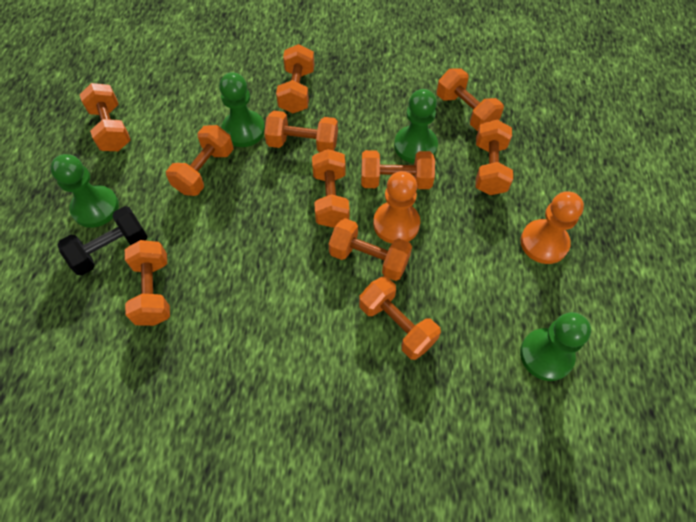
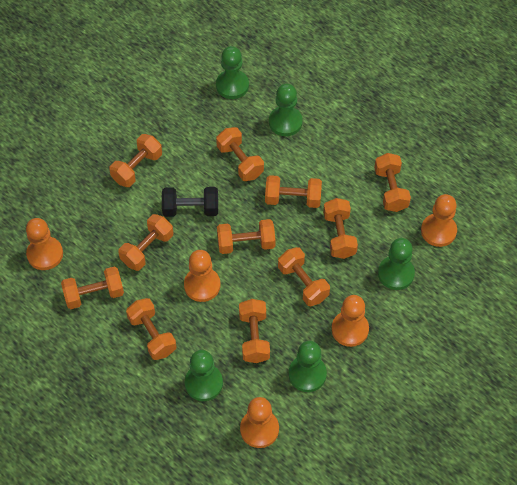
green pawn: 4 -> 5
orange pawn: 2 -> 5

